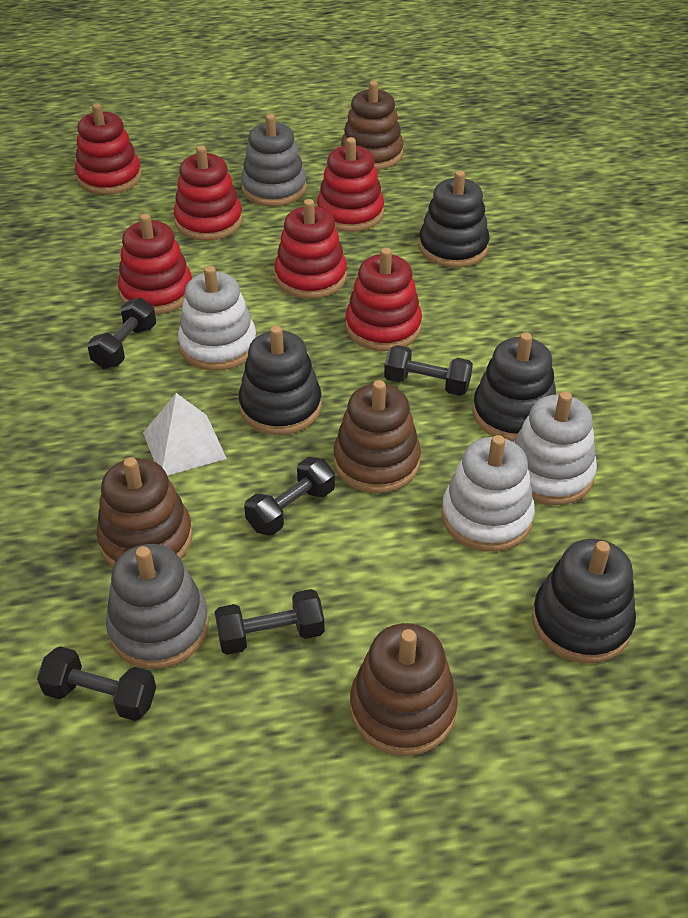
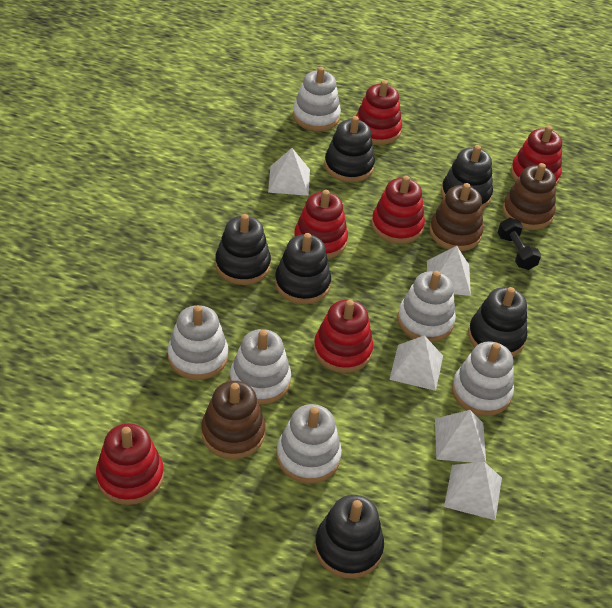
black dumbbell: 5 -> 1
black stacking toy: 4 -> 6
brown stacking toy: 4 -> 3
grey stacking toy: 2 -> 0
white pyramid: 1 -> 5
white stacking toy: 3 -> 6

